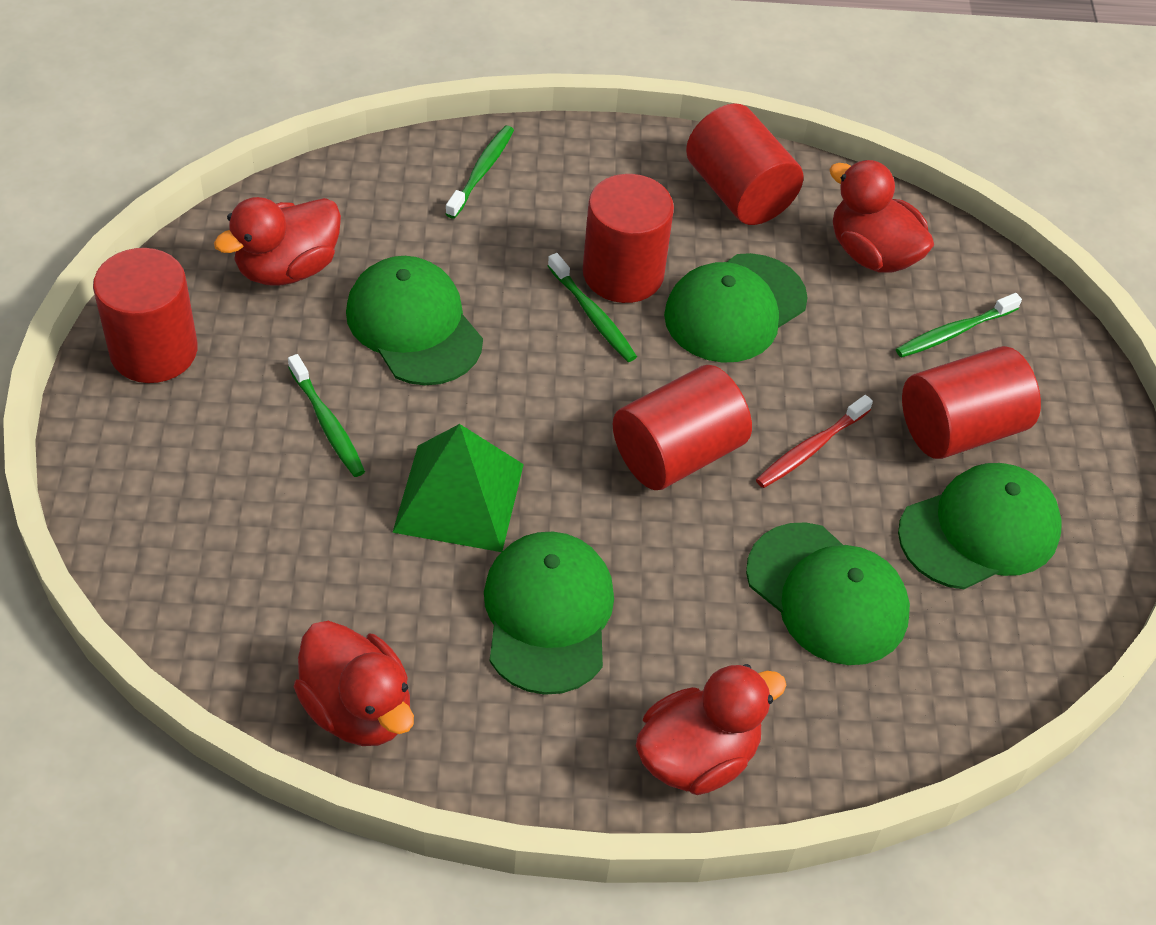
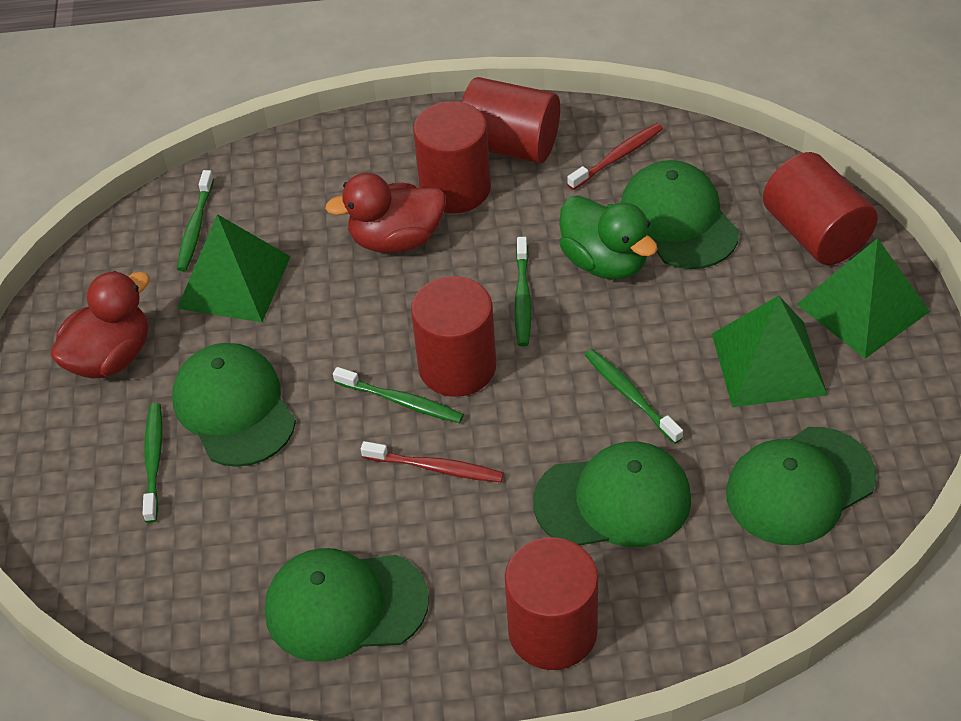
green duck: 0 -> 1
green pyramid: 1 -> 3
green toothbrush: 4 -> 5
red duck: 4 -> 2
red toothbrush: 1 -> 2

